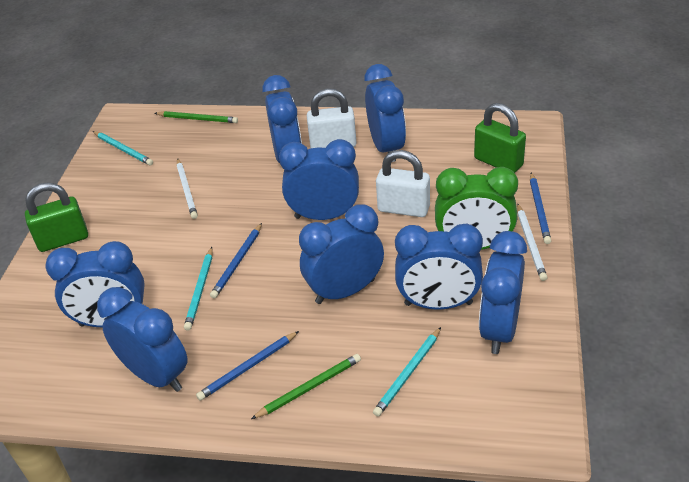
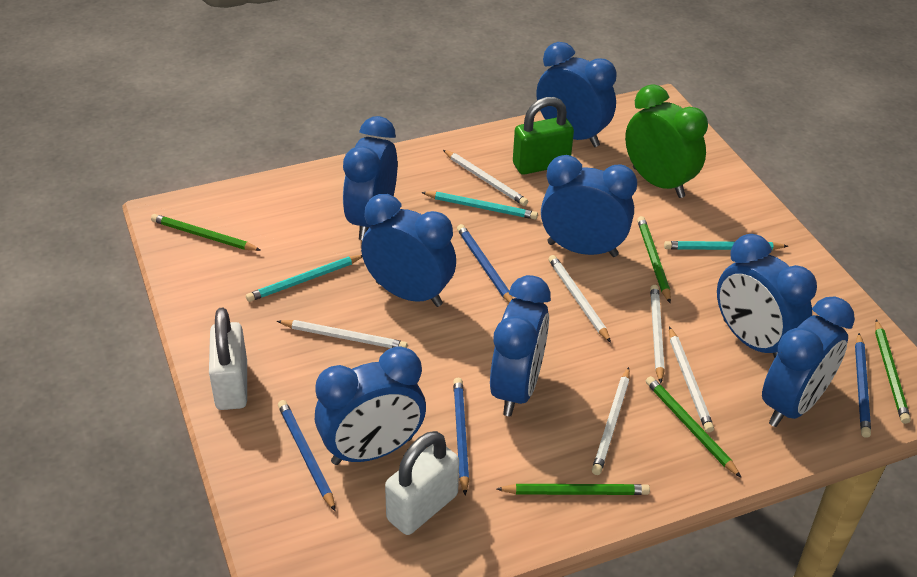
blue pencil: 3 -> 4
green padlock: 2 -> 1
green pencil: 2 -> 5
white pencil: 2 -> 6

